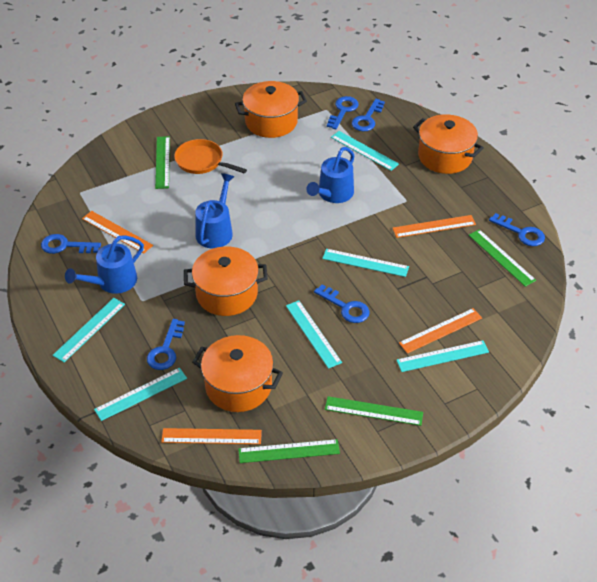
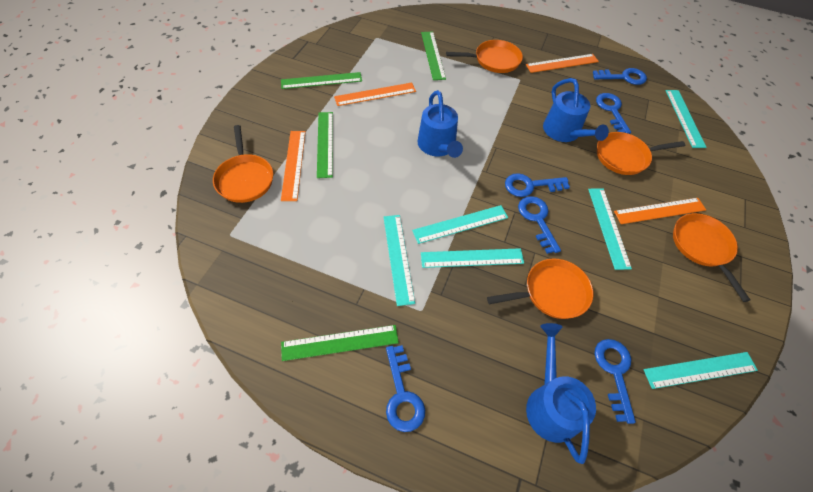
orange pan: 1 -> 5
orange pot: 4 -> 0

